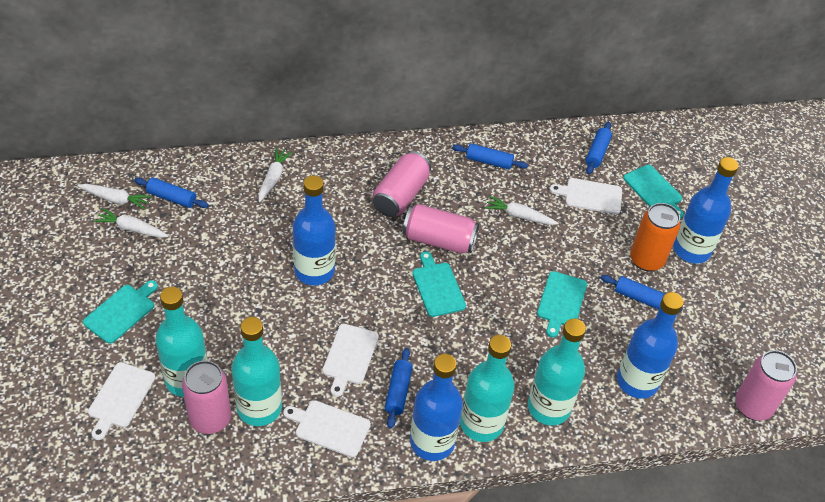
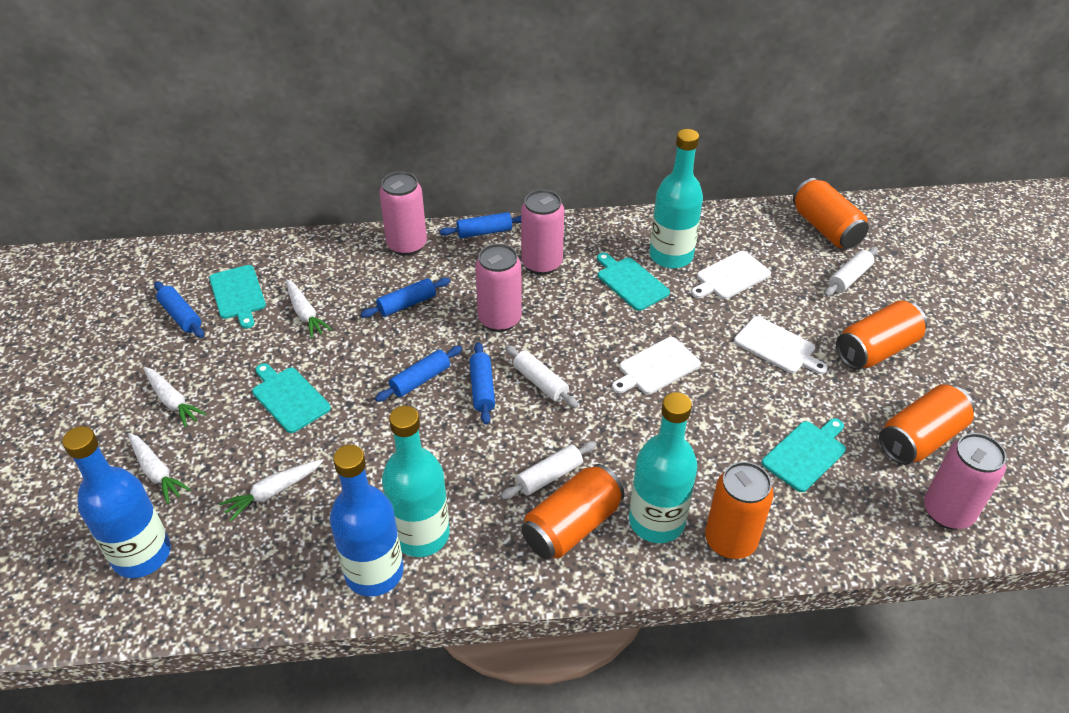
blue bottle: 4 -> 2
orange can: 1 -> 5
turquoise bottle: 4 -> 3
white cutting board: 4 -> 3
white rolling pin: 0 -> 3

